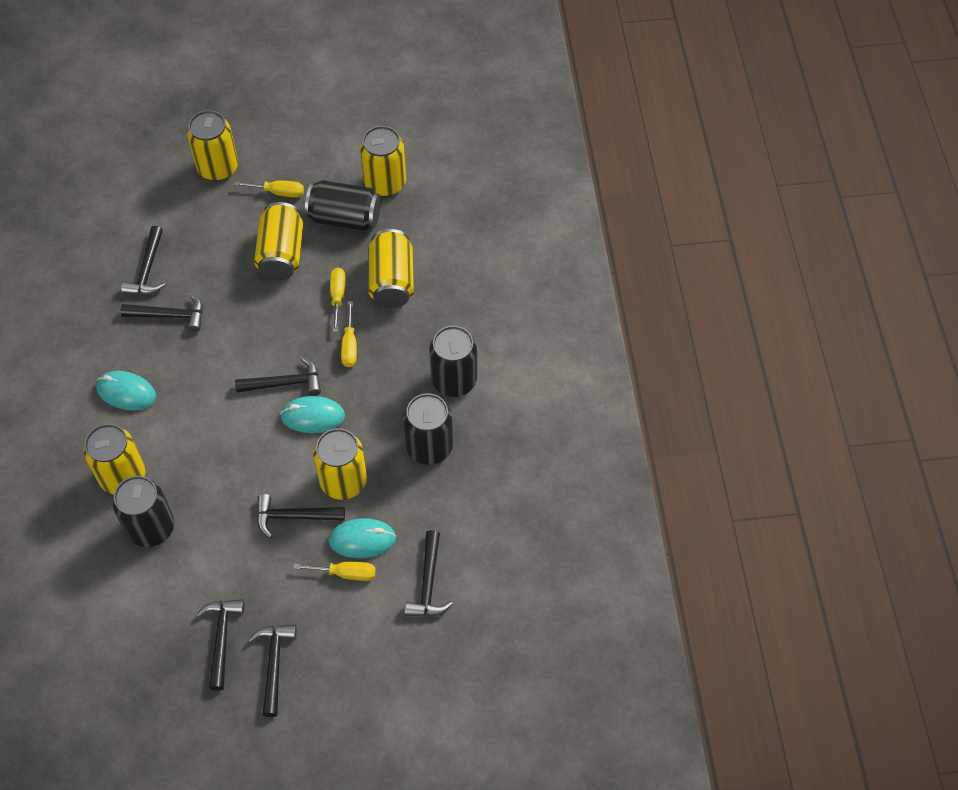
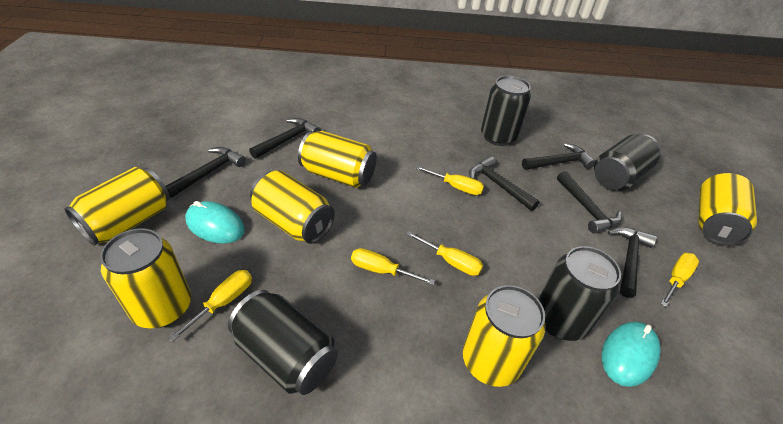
black hammer: 7 -> 6
turquoise mouse: 3 -> 2
yellow screwdriver: 4 -> 5

